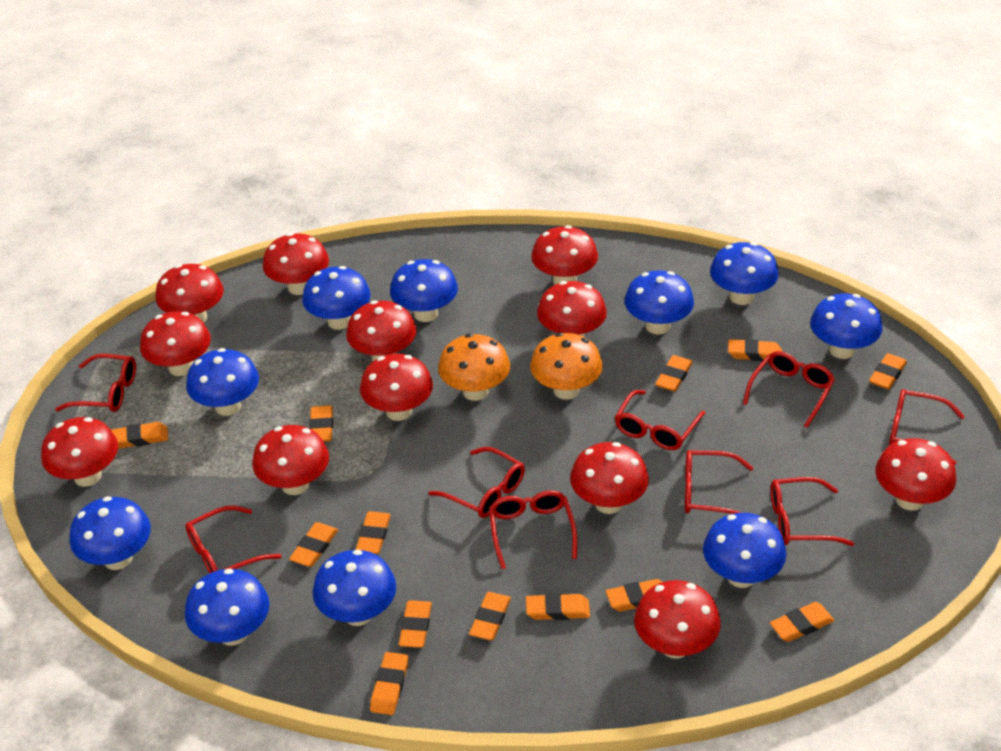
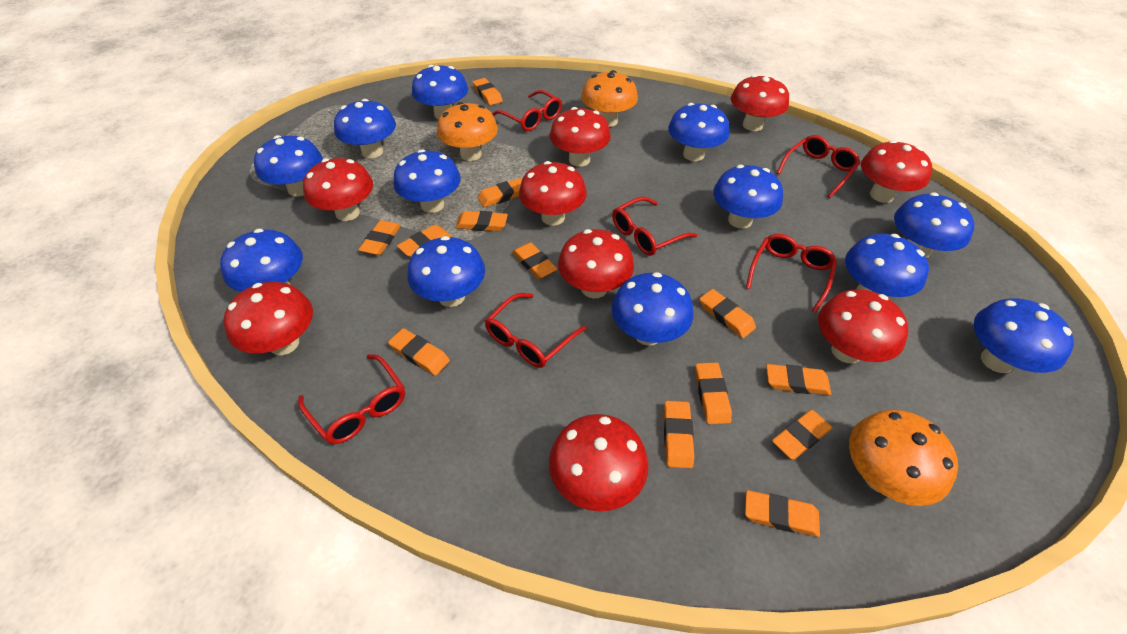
blue mushroom: 10 -> 12
orange mushroom: 2 -> 3
red glasses: 9 -> 6
red mushroom: 12 -> 9

